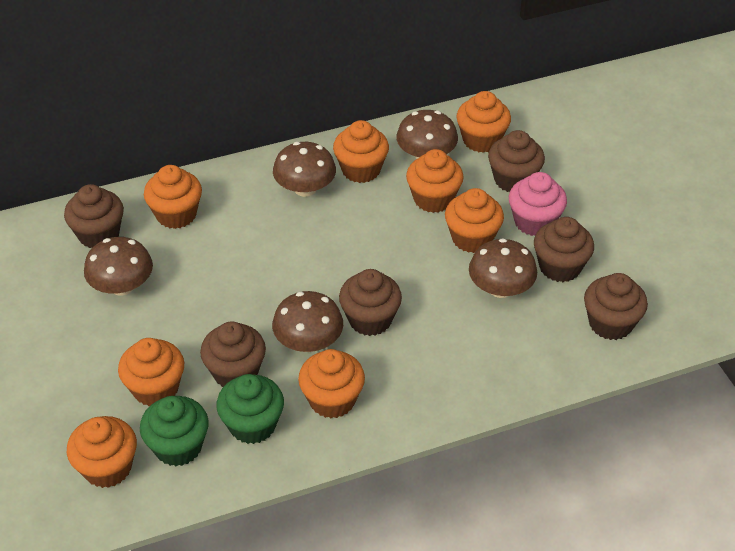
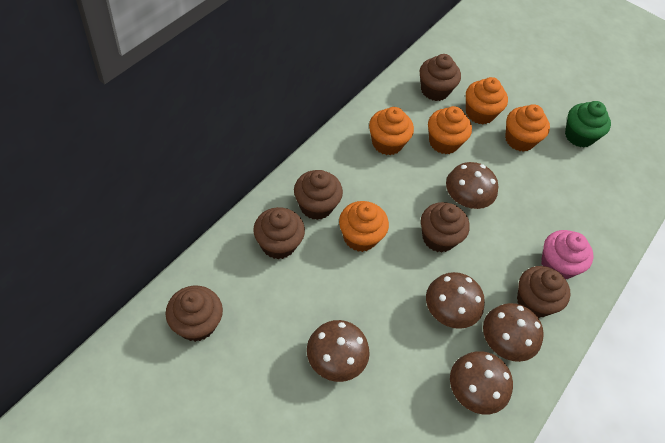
green cupcake: 2 -> 1
orange cupcake: 8 -> 5

